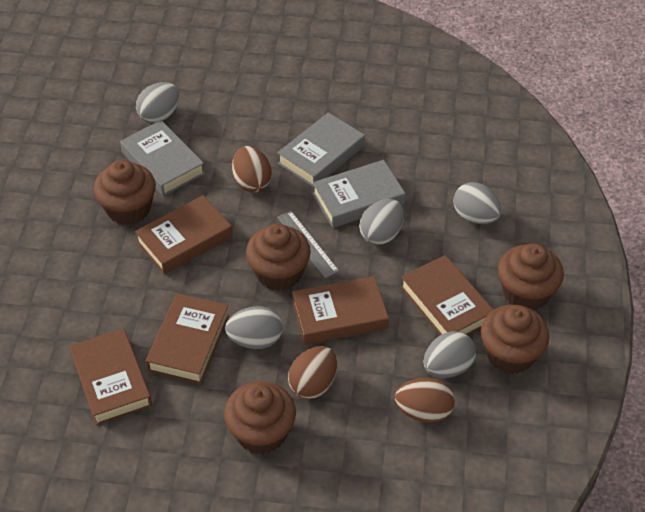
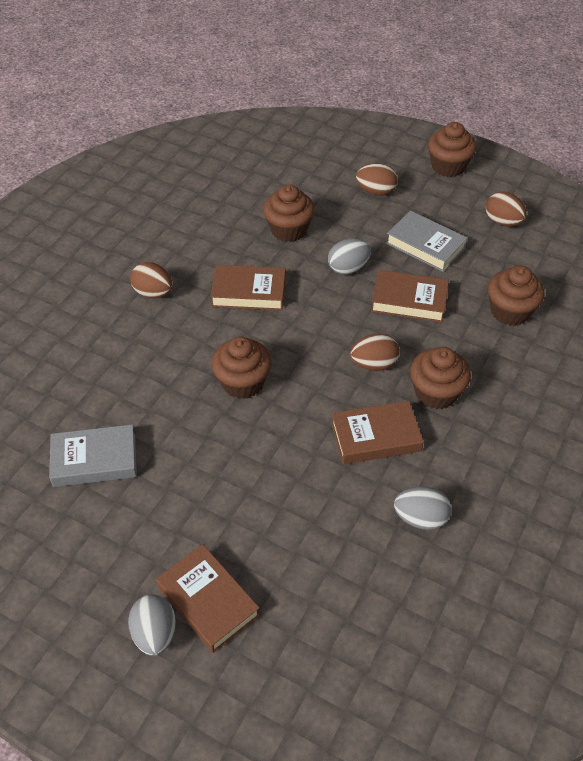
brown book: 5 -> 4
brown egg: 3 -> 4
grey book: 3 -> 2
grey egg: 5 -> 3
grey ruler: 1 -> 0

